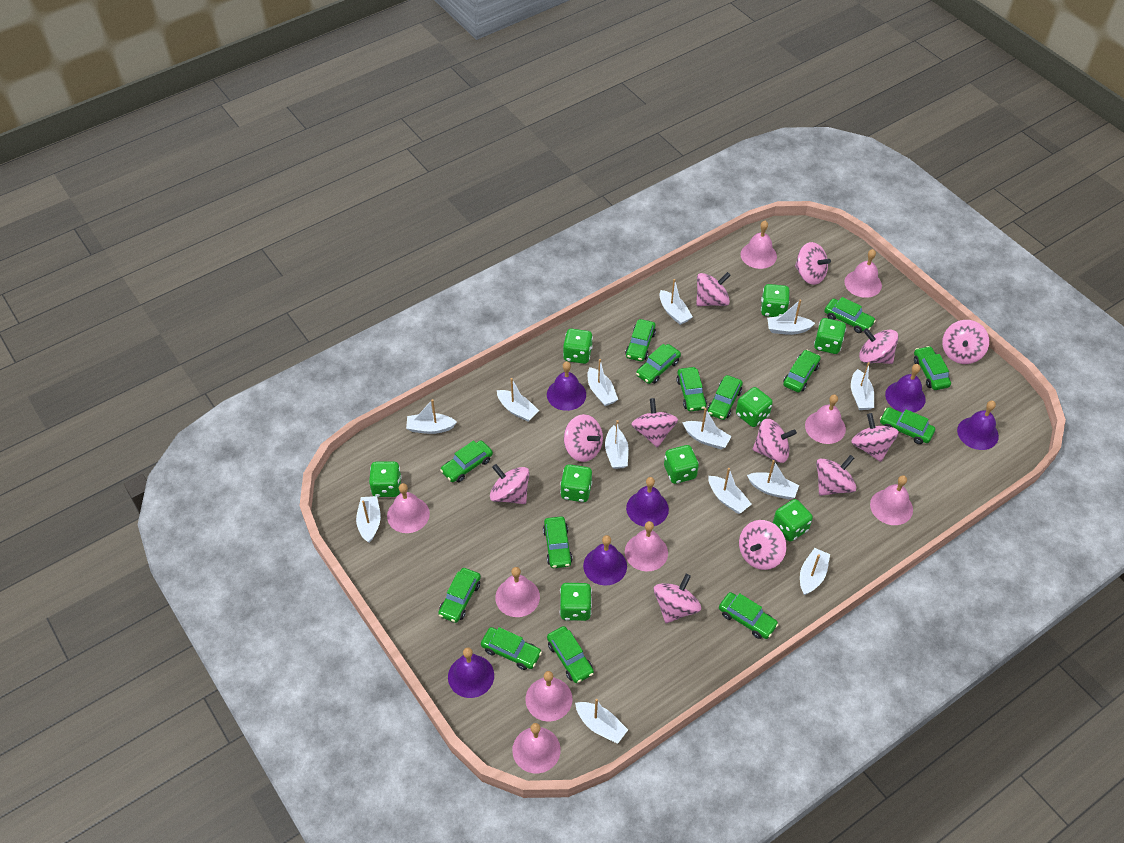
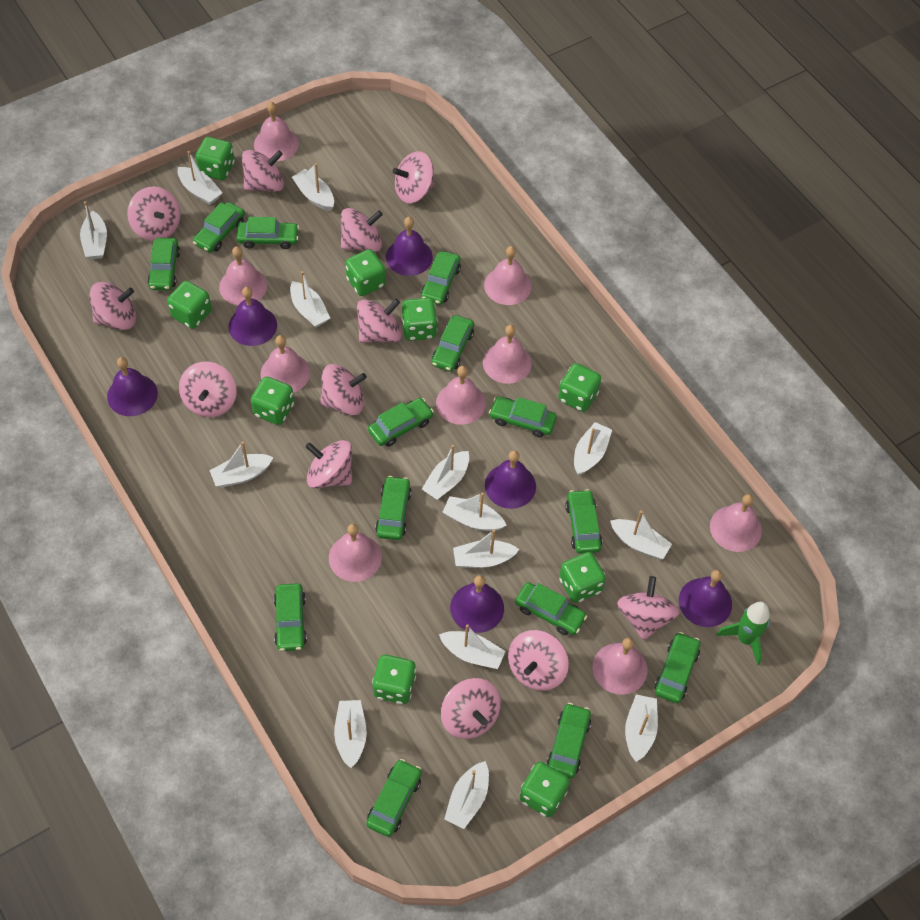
green rocket: 0 -> 1
white boat: 13 -> 14

